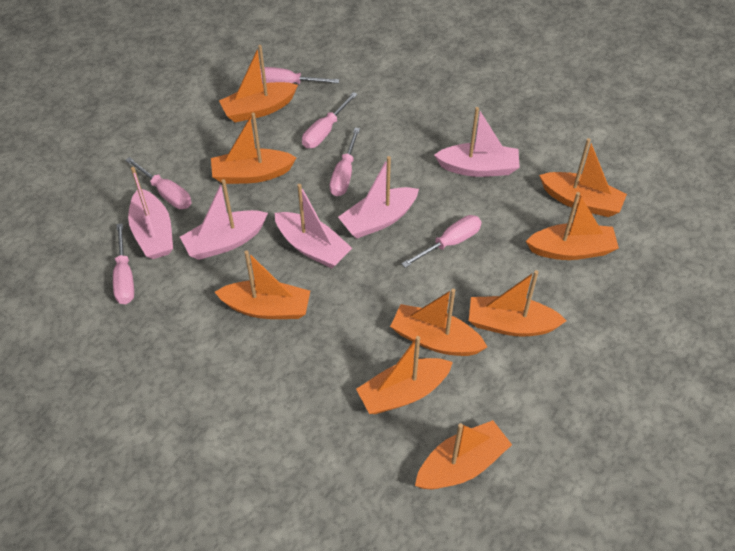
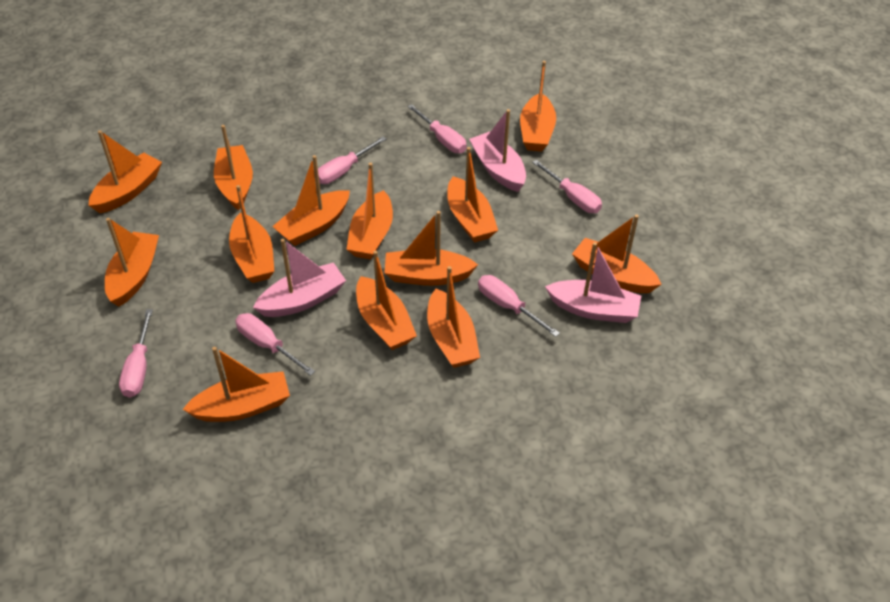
orange boat: 9 -> 13
pink boat: 5 -> 3

